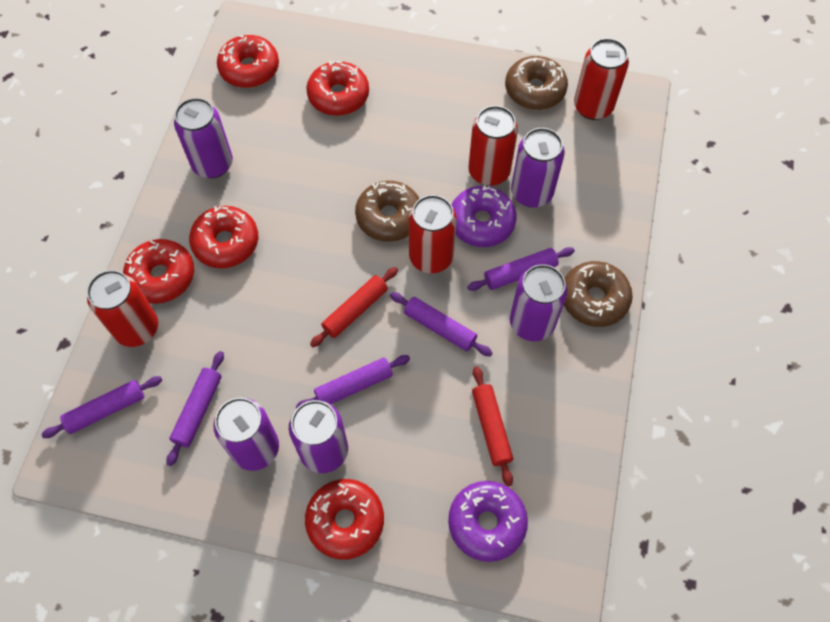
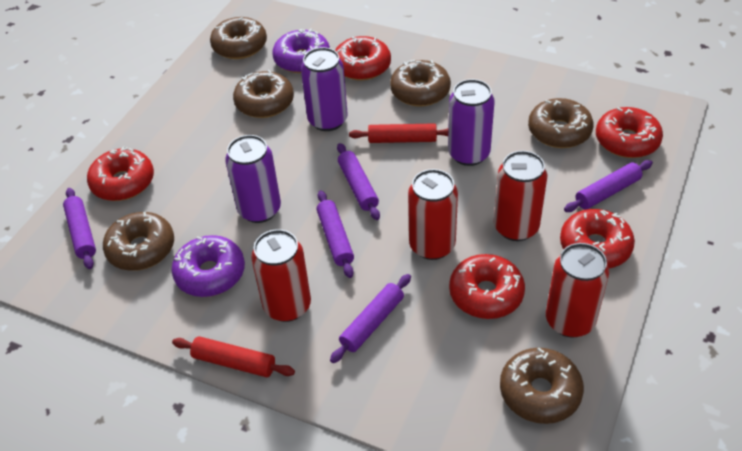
brown donut: 3 -> 6
purple can: 5 -> 3

